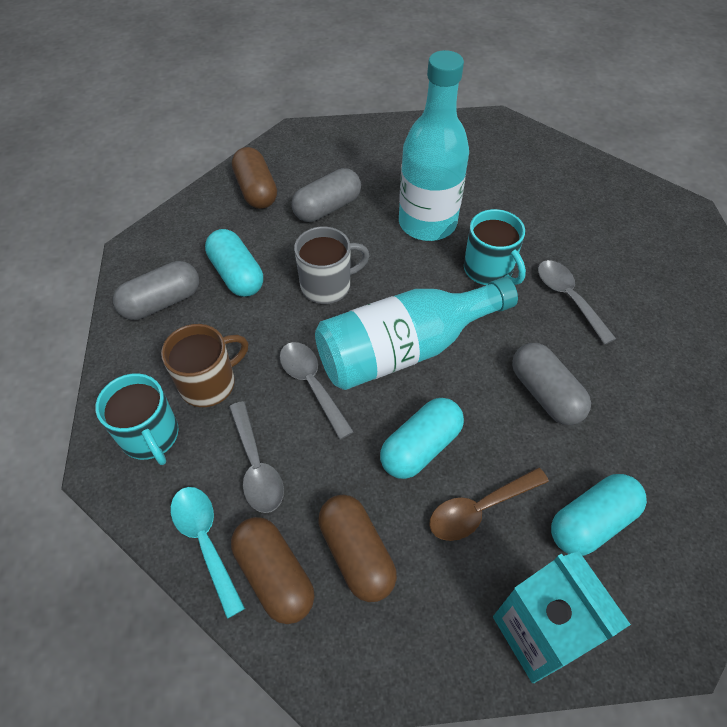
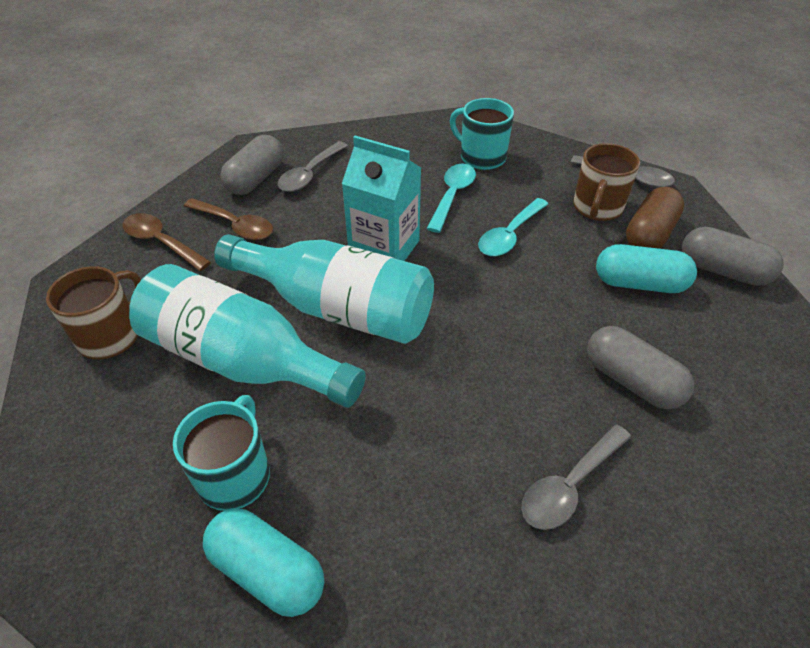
brown capsule: 3 -> 1
brown mug: 1 -> 2
brown spoon: 1 -> 2
grey mug: 1 -> 0
turquoise capsule: 3 -> 2
turquoise spoon: 1 -> 2

